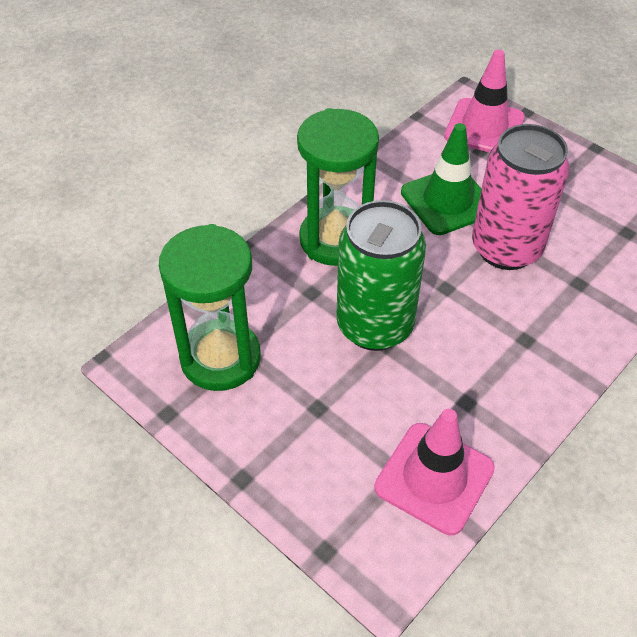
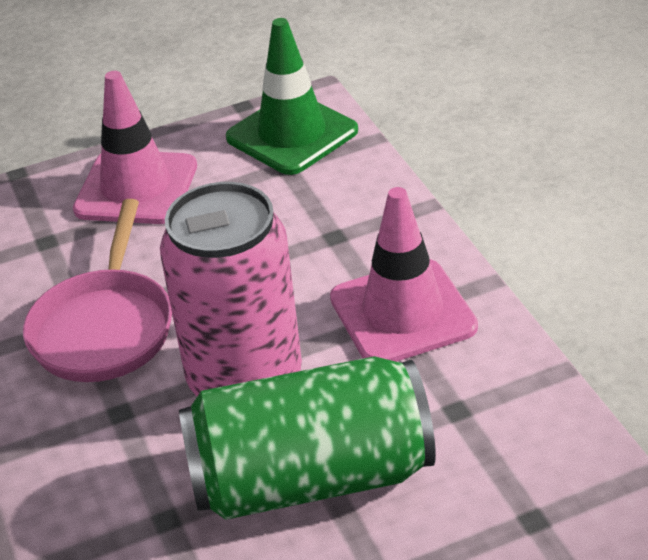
green hourglass: 2 -> 0
pink pan: 0 -> 1

